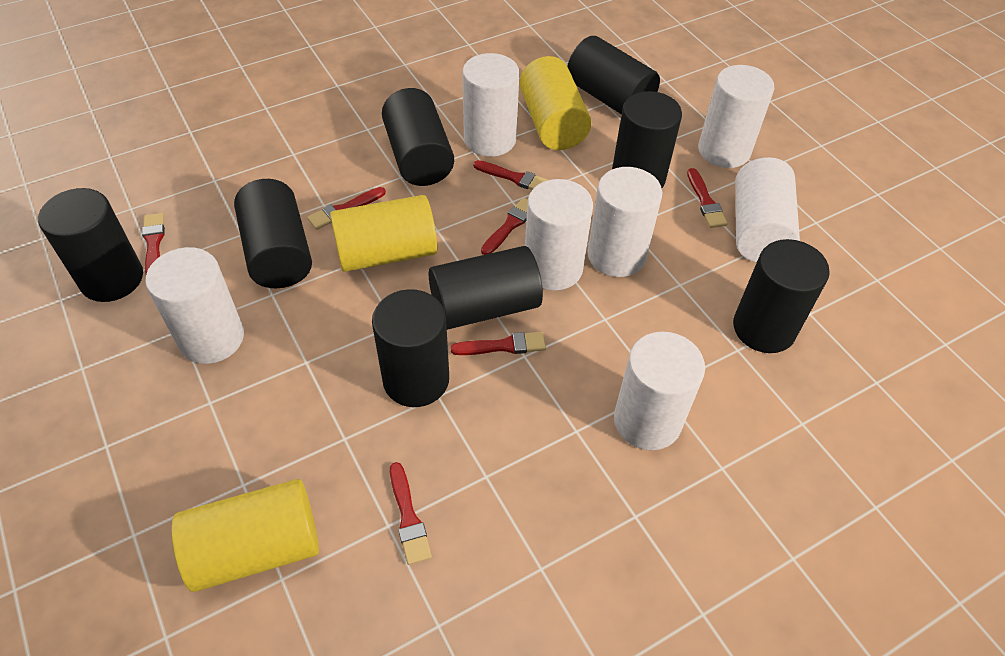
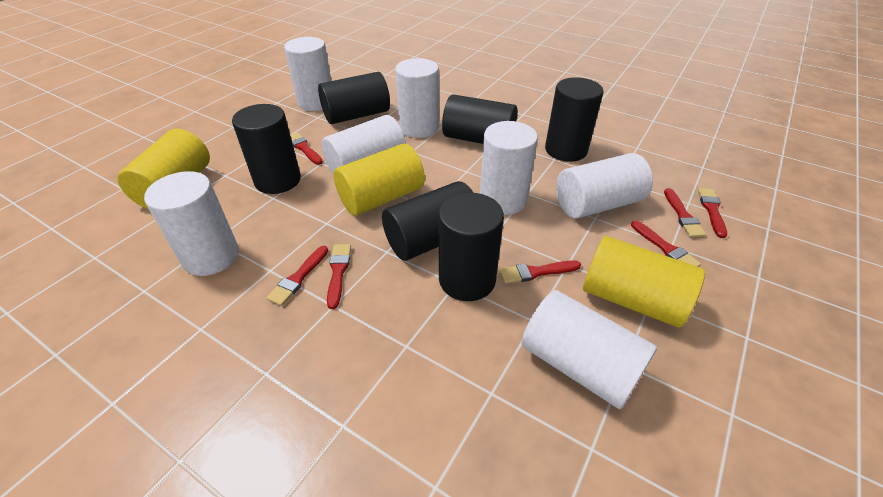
black cylinder: 8 -> 6

